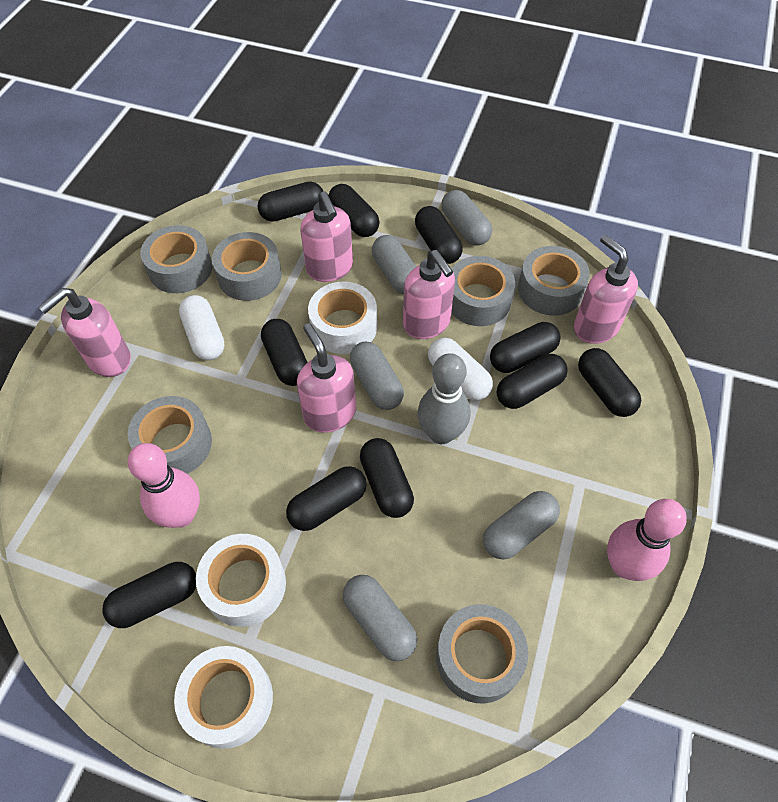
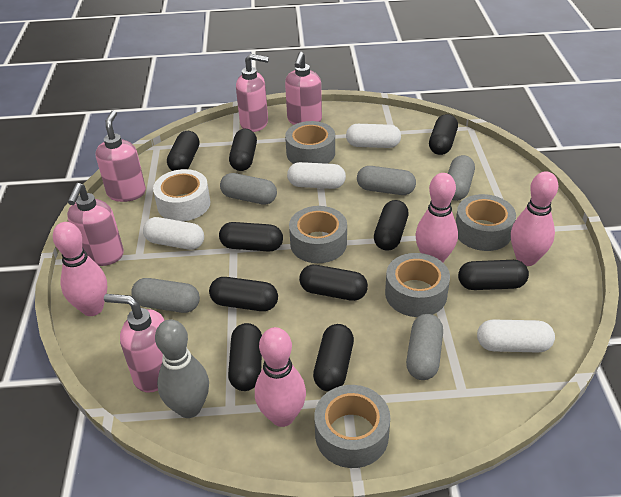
grey tape: 6 -> 5
pink bowling pin: 2 -> 4
white capsule: 2 -> 4
white tape: 3 -> 1

